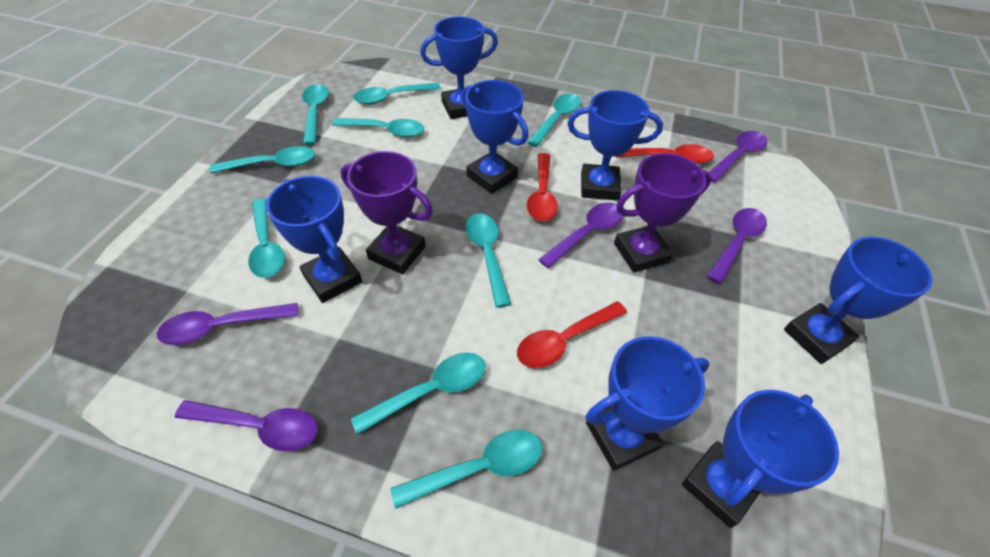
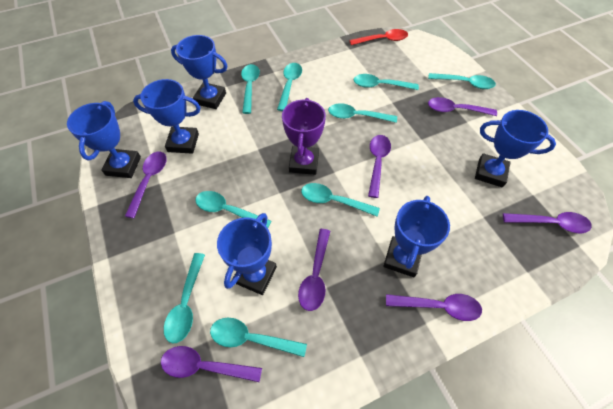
blue trophy: 7 -> 6
purple spoon: 5 -> 7
purple trophy: 2 -> 1
red spoon: 3 -> 1

